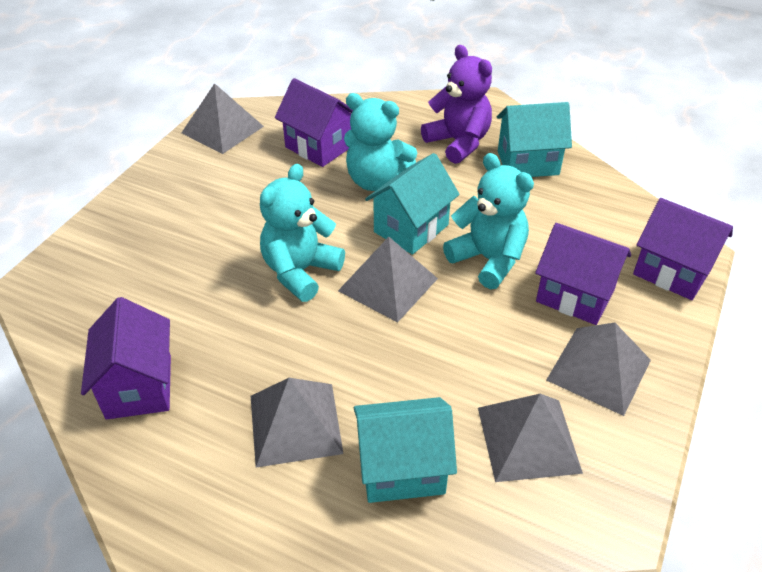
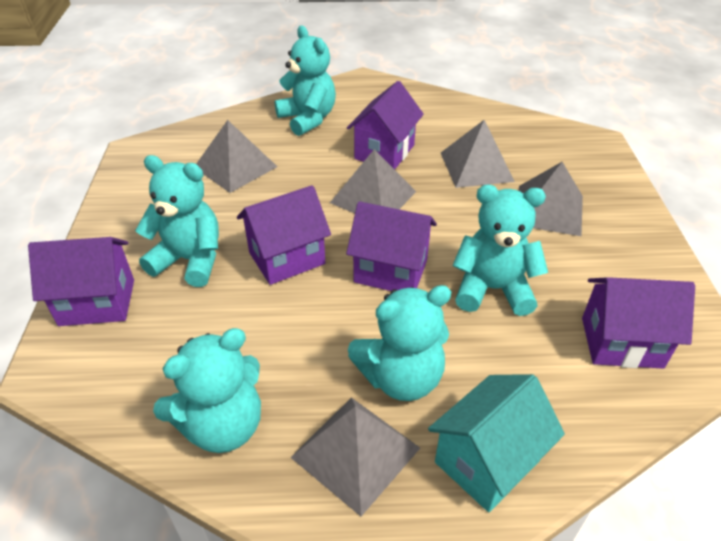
purple house: 4 -> 5
purple teddy bear: 1 -> 0
turquoise house: 3 -> 1
turquoise teddy bear: 3 -> 5

